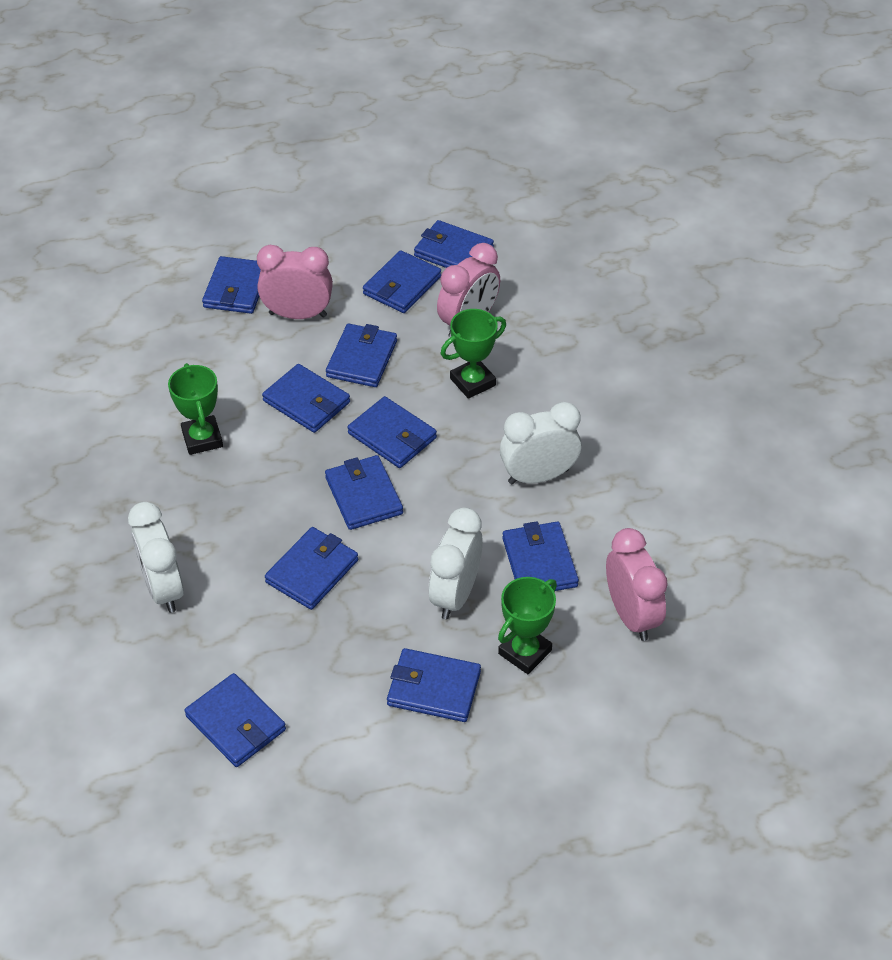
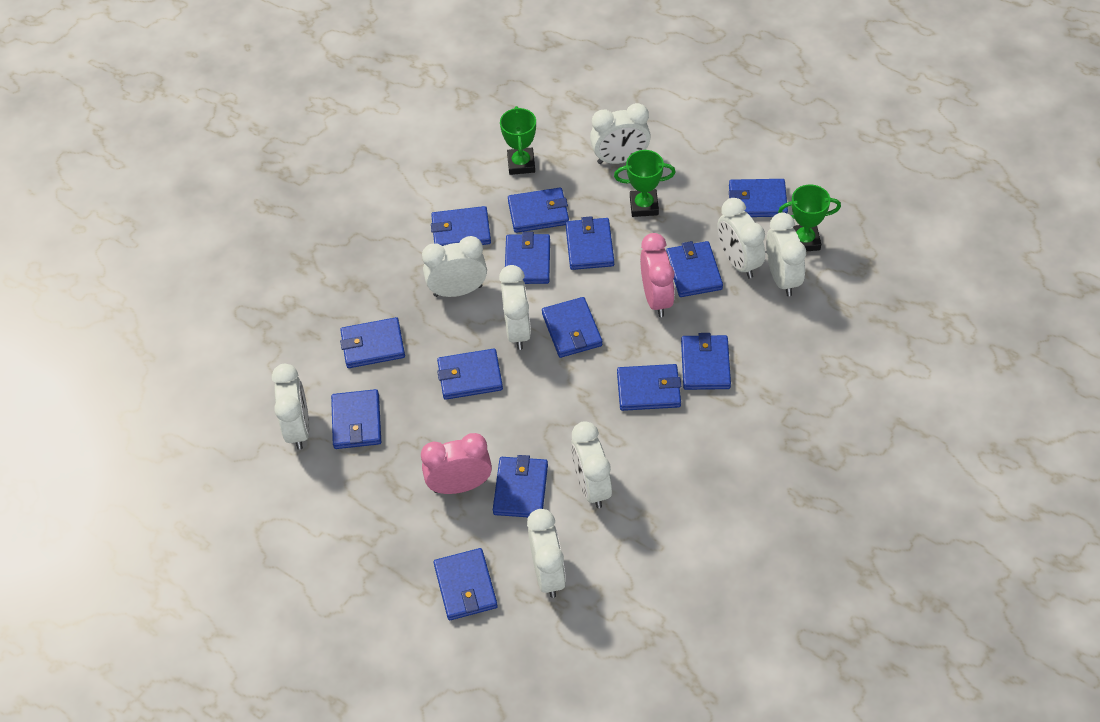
blue wallet: 11 -> 14
pink clock: 3 -> 2
white clock: 3 -> 8

